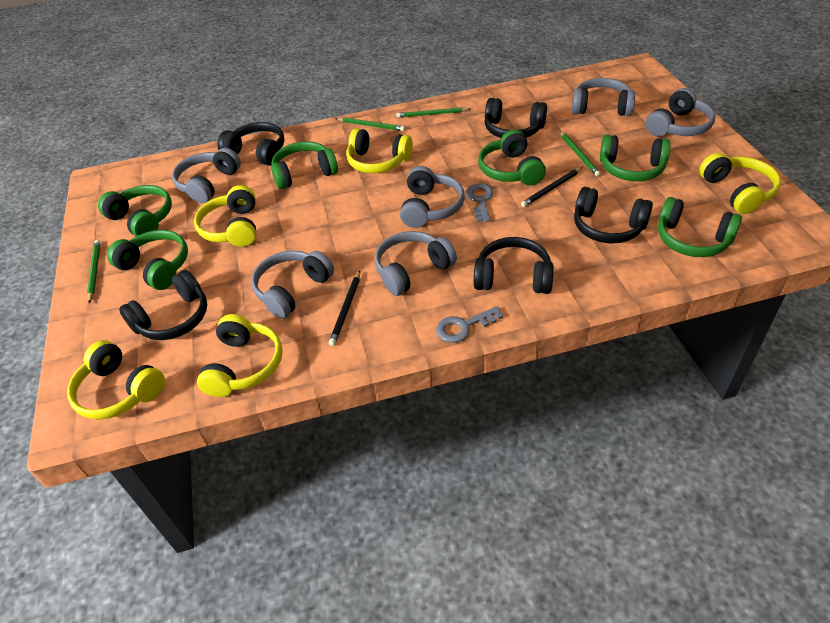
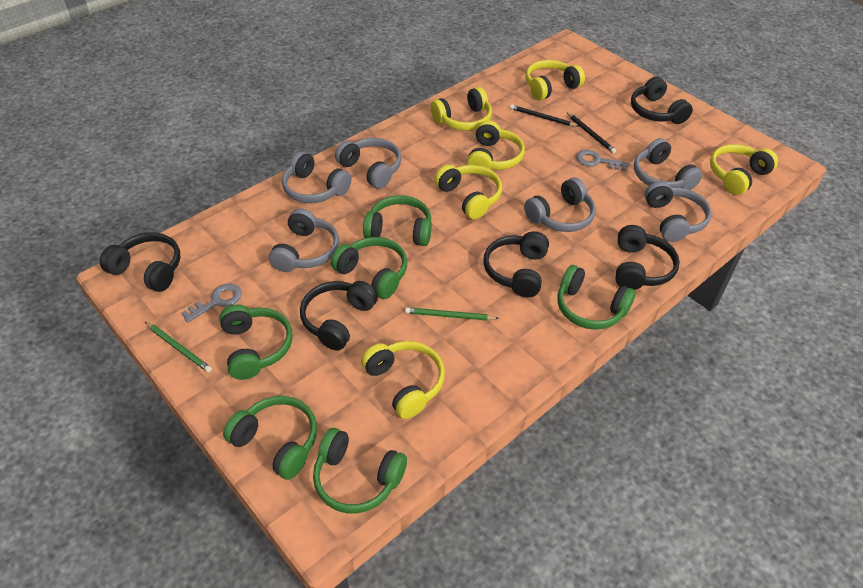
green pencil: 4 -> 2
yellow headphones: 5 -> 6

